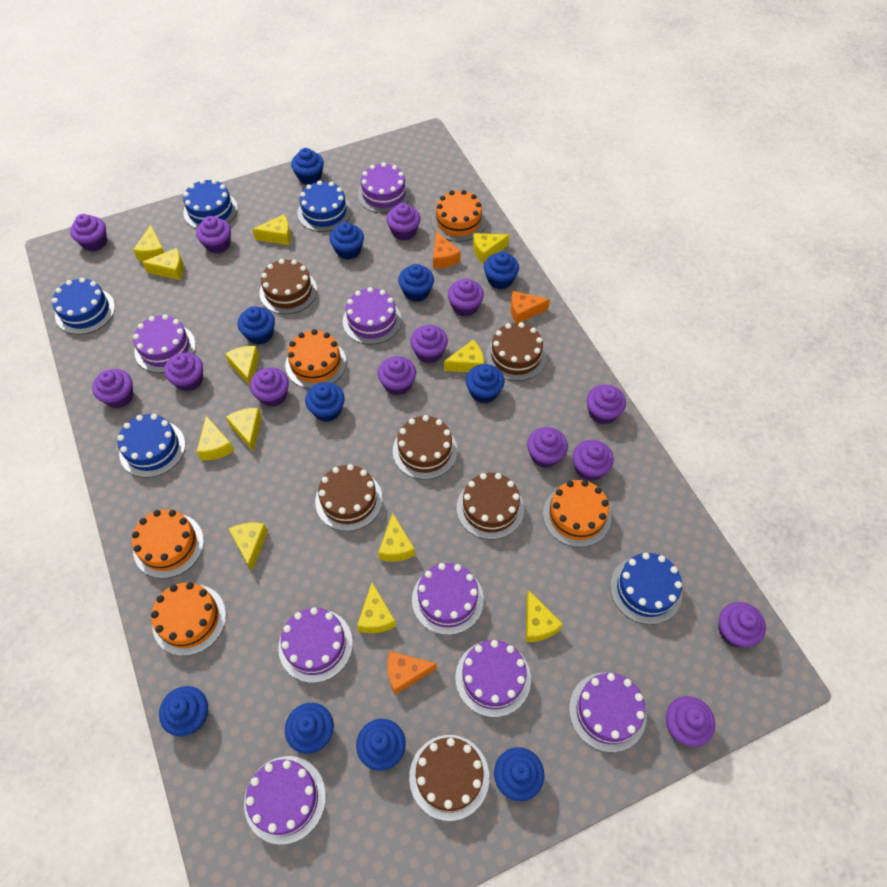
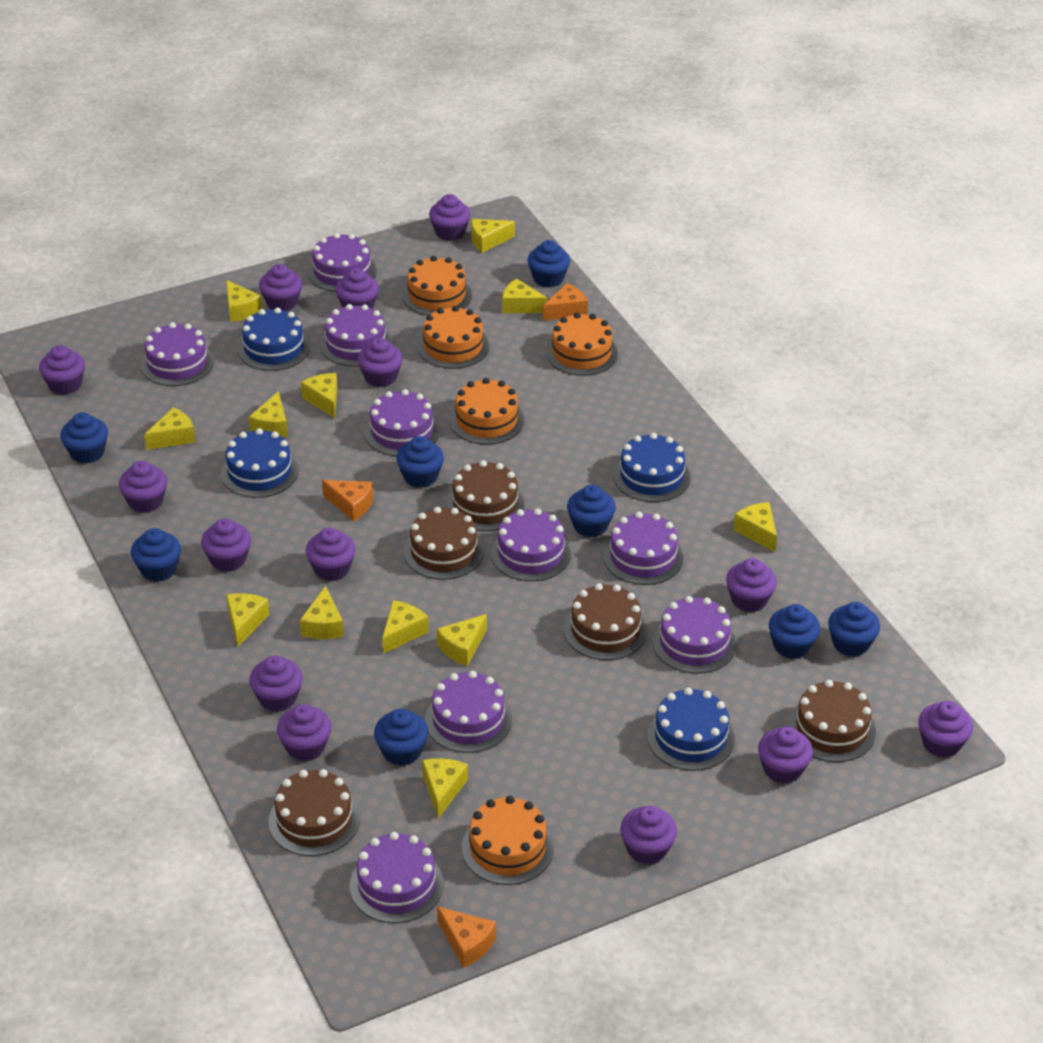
blue cake: 5 -> 4
blue cupcake: 11 -> 8
brown cake: 6 -> 5
purple cake: 8 -> 9

